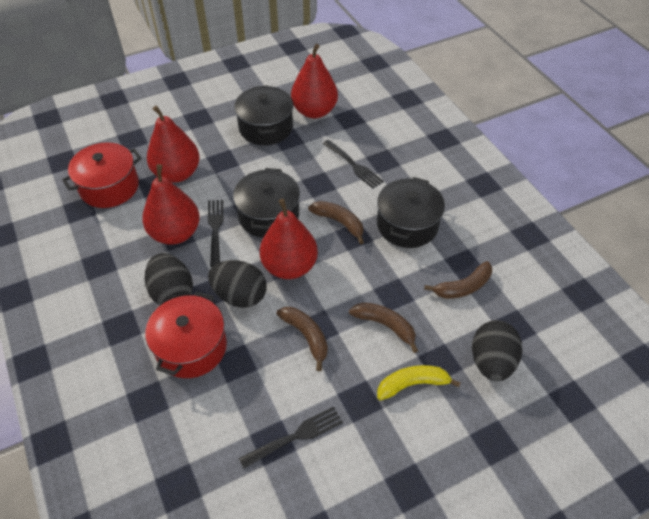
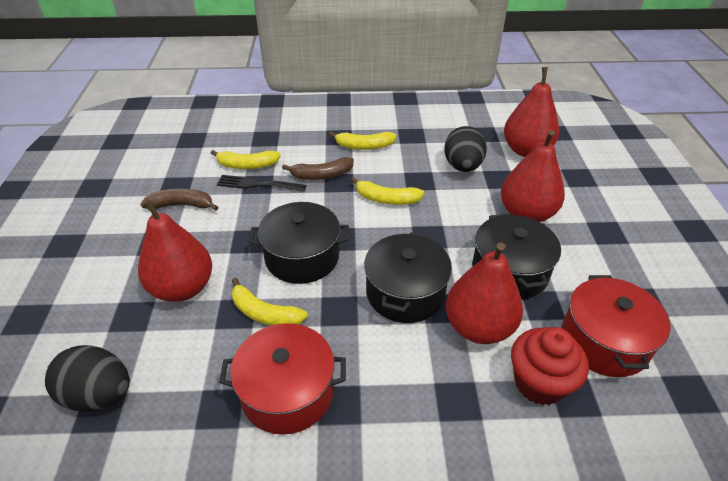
black egg: 3 -> 2
black fork: 3 -> 1
brown banana: 4 -> 2
red cupcake: 0 -> 1
yellow banana: 1 -> 4

